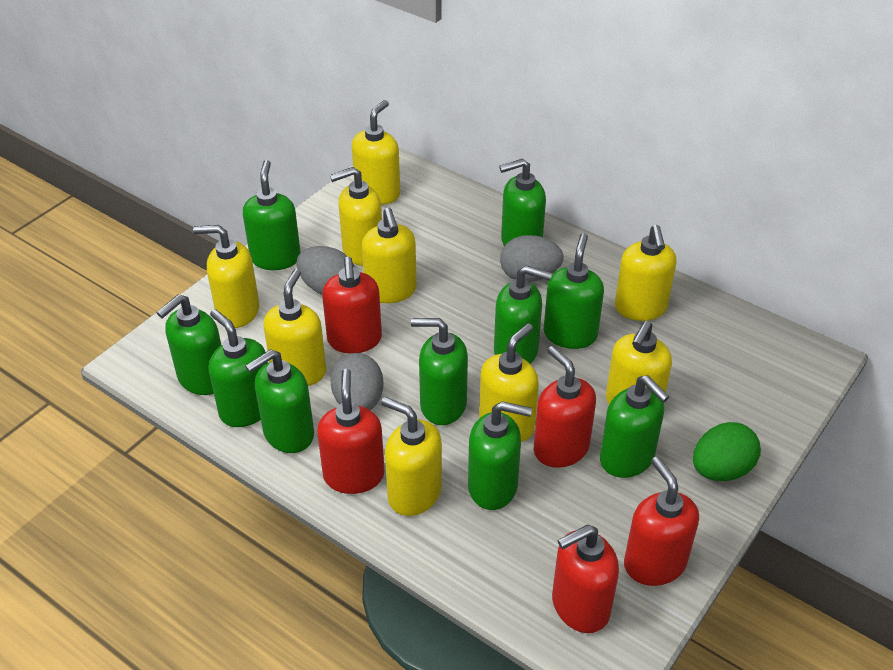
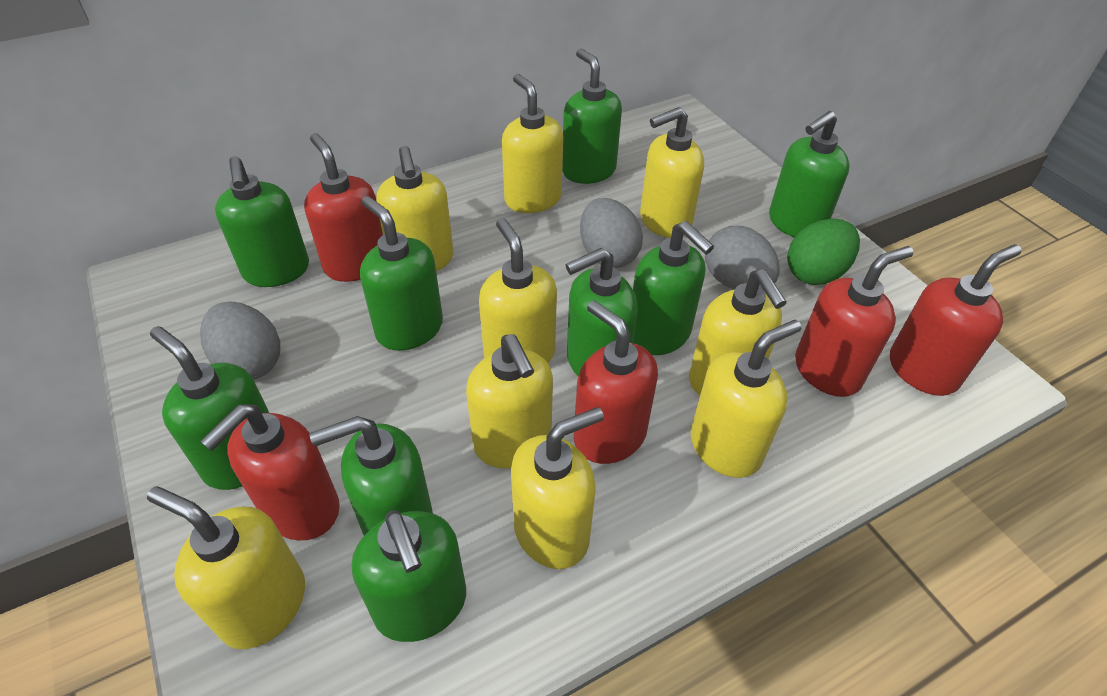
green soap dispenser: 10 -> 9

